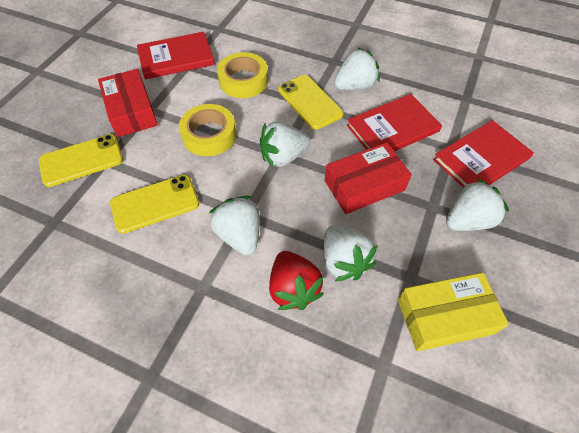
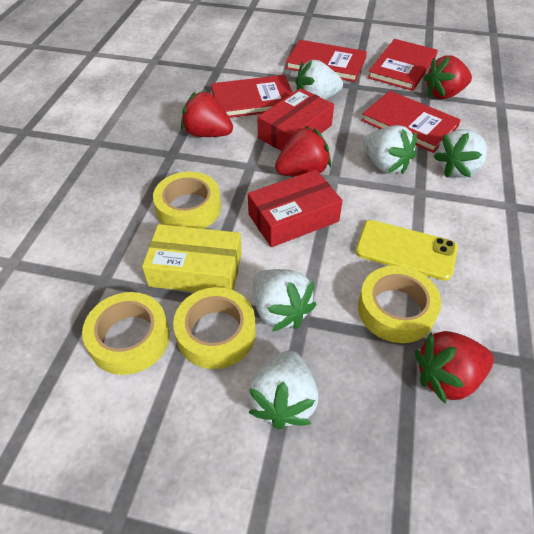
red book: 3 -> 4
red strawberry: 1 -> 4
yellow phone: 3 -> 1
yellow tape: 2 -> 4

